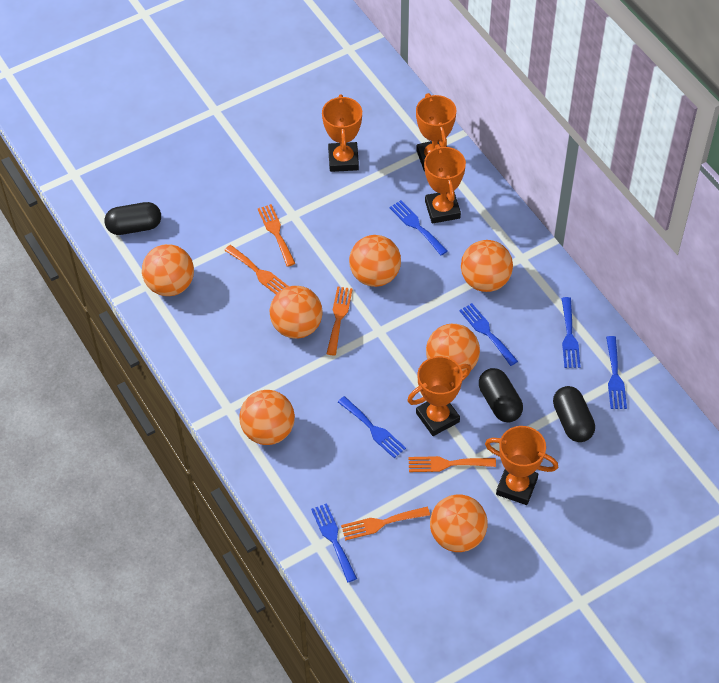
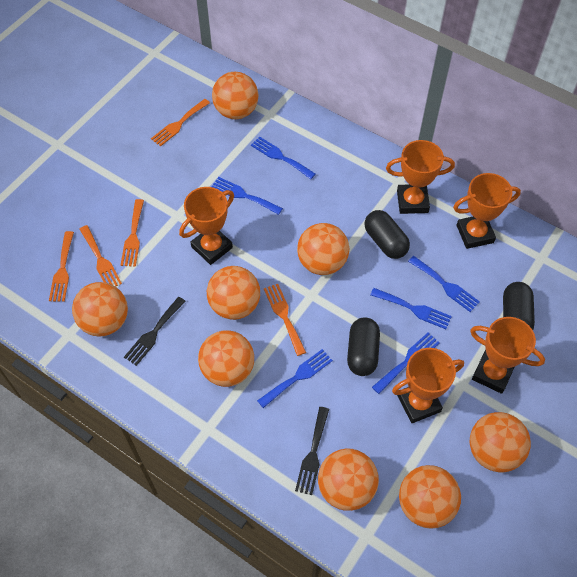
black fork: 0 -> 2
orange ball: 7 -> 8

